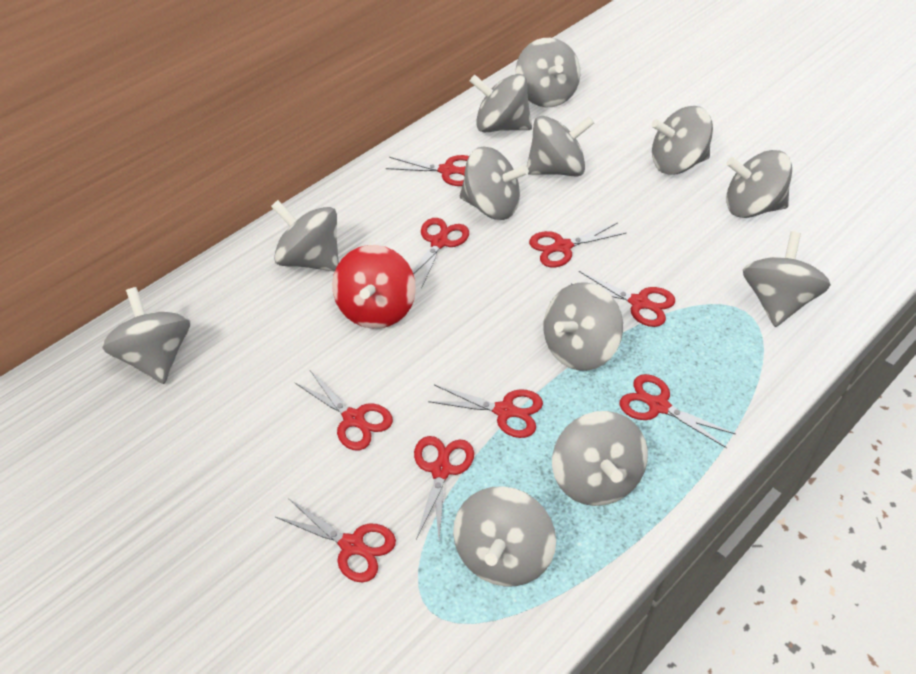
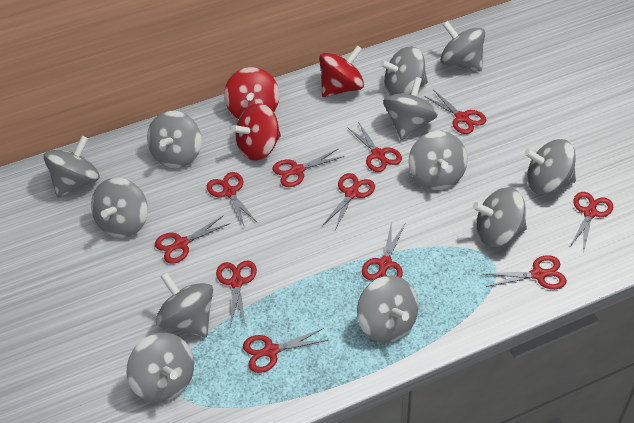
red scissors: 9 -> 11
red spinning top: 1 -> 3

